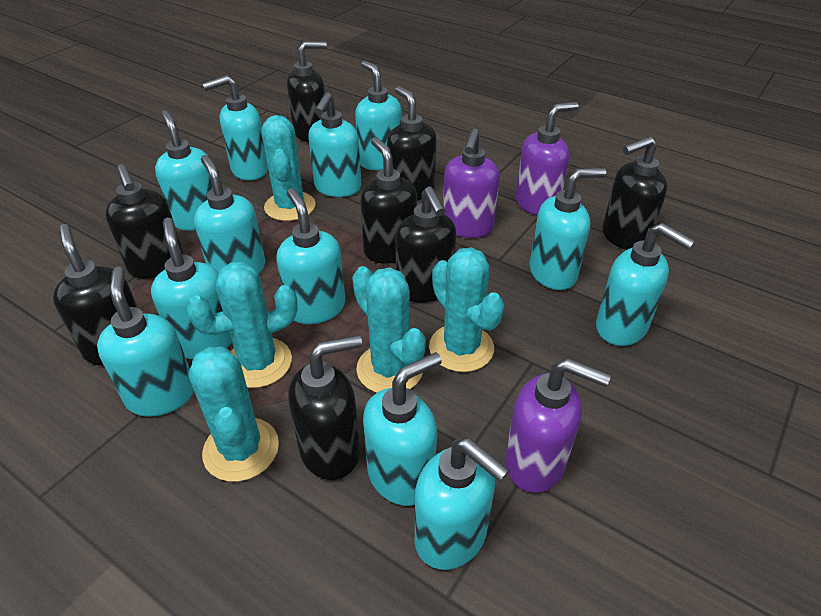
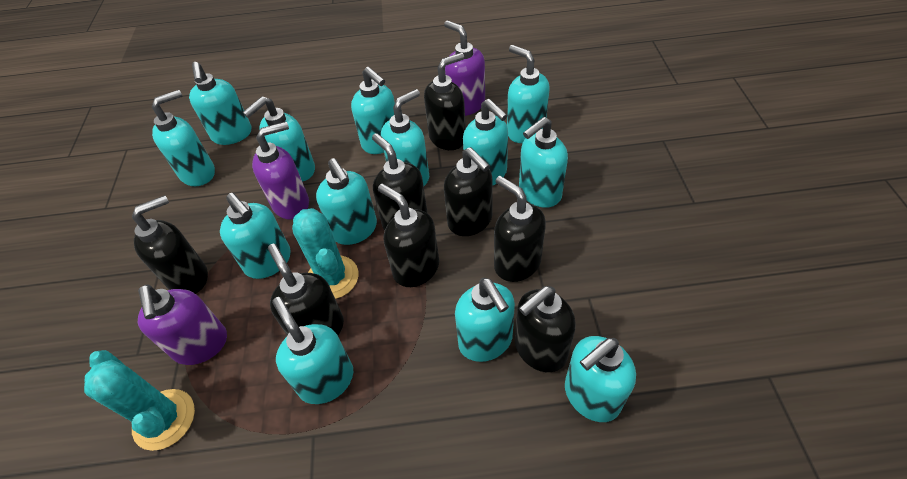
turquoise cactus: 5 -> 2
turquoise soap dispenser: 12 -> 13

